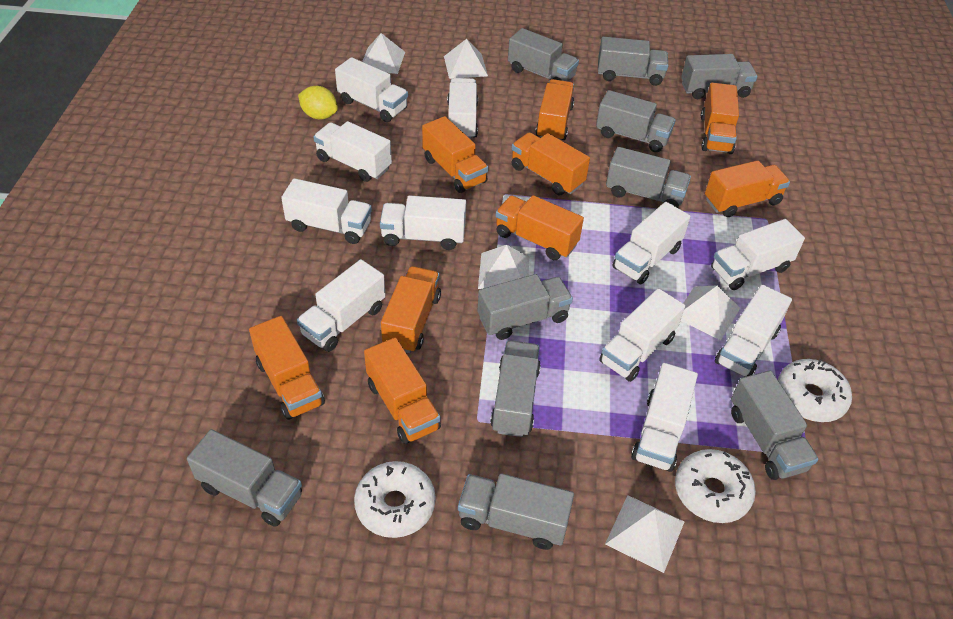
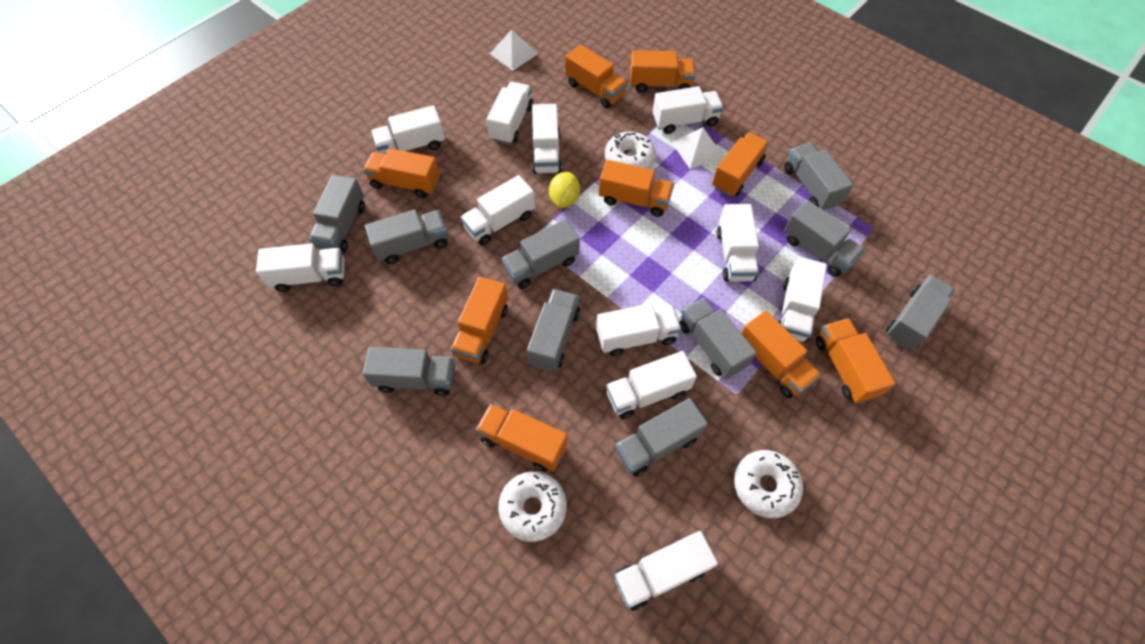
white pyramid: 5 -> 2

